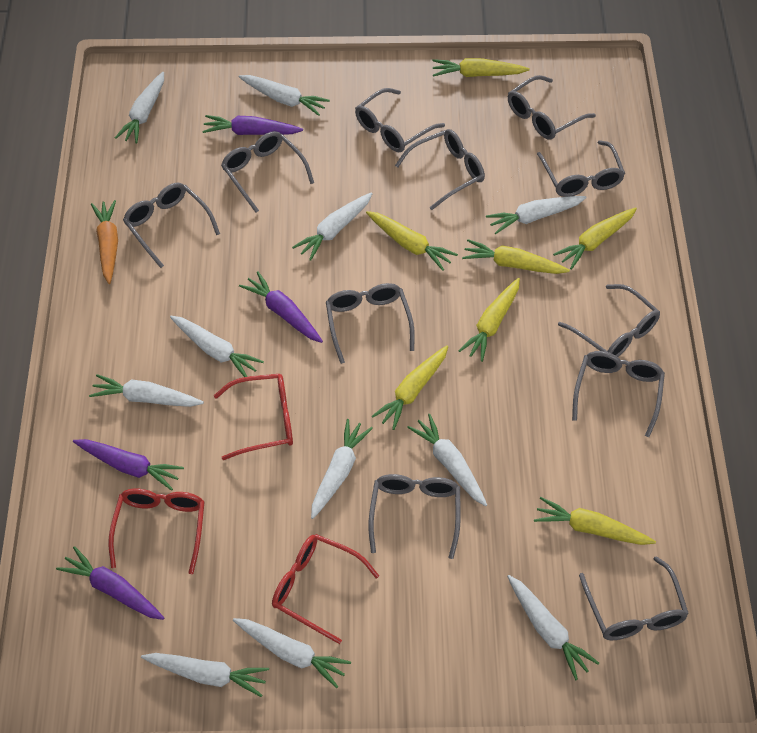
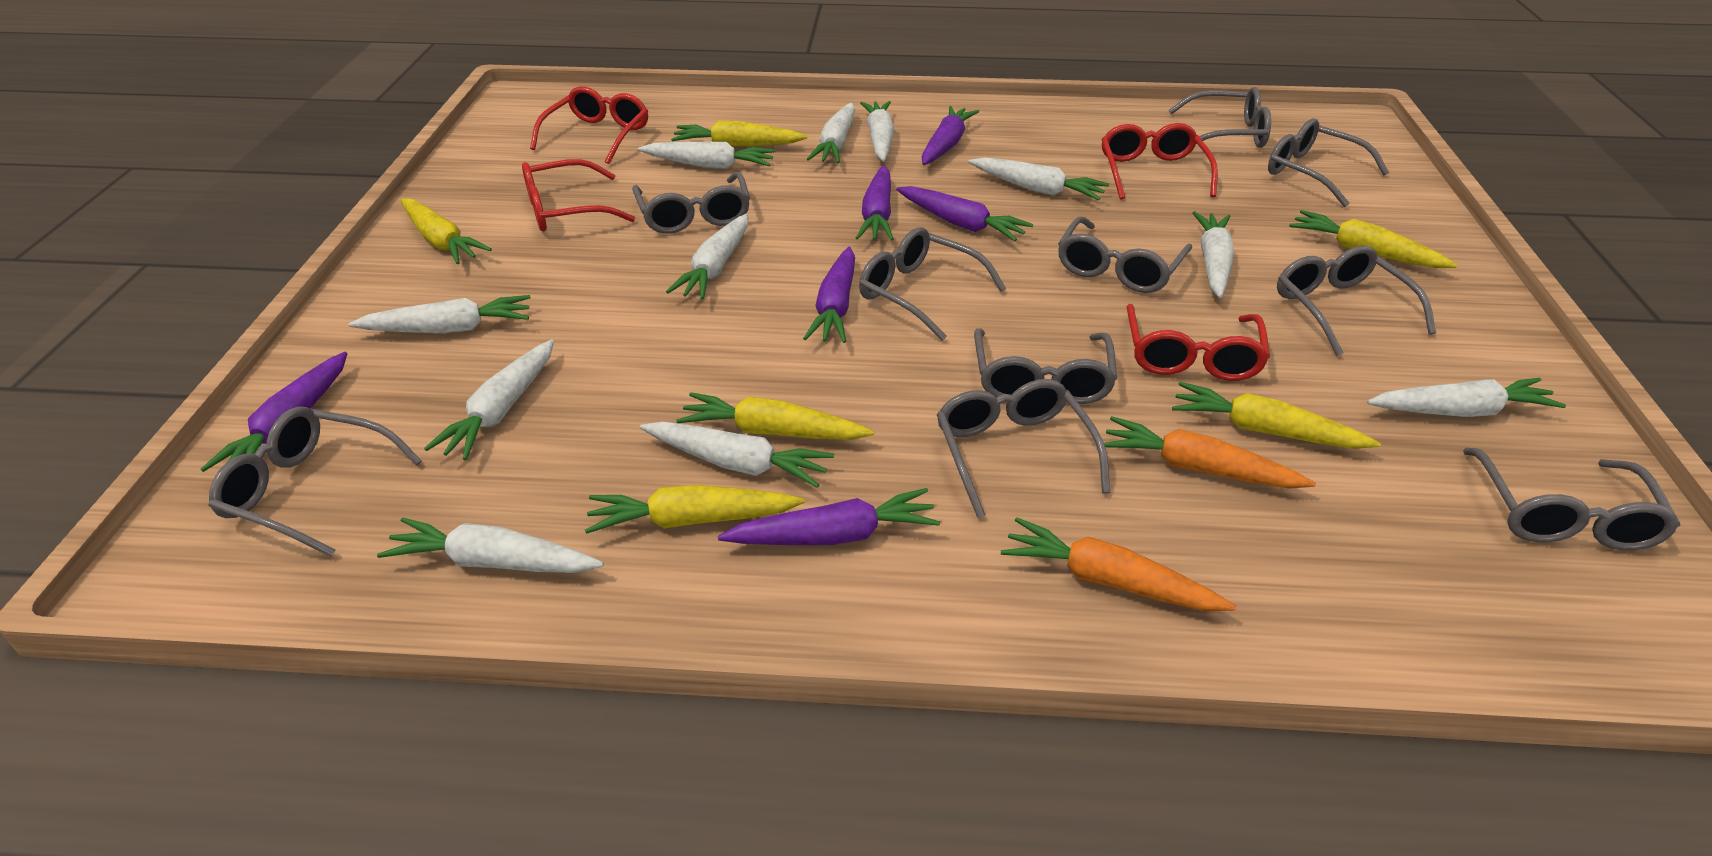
grey glasses: 11 -> 10
orange carrot: 1 -> 2
purple carrot: 4 -> 6
red glasses: 3 -> 4
yellow carrot: 7 -> 6

